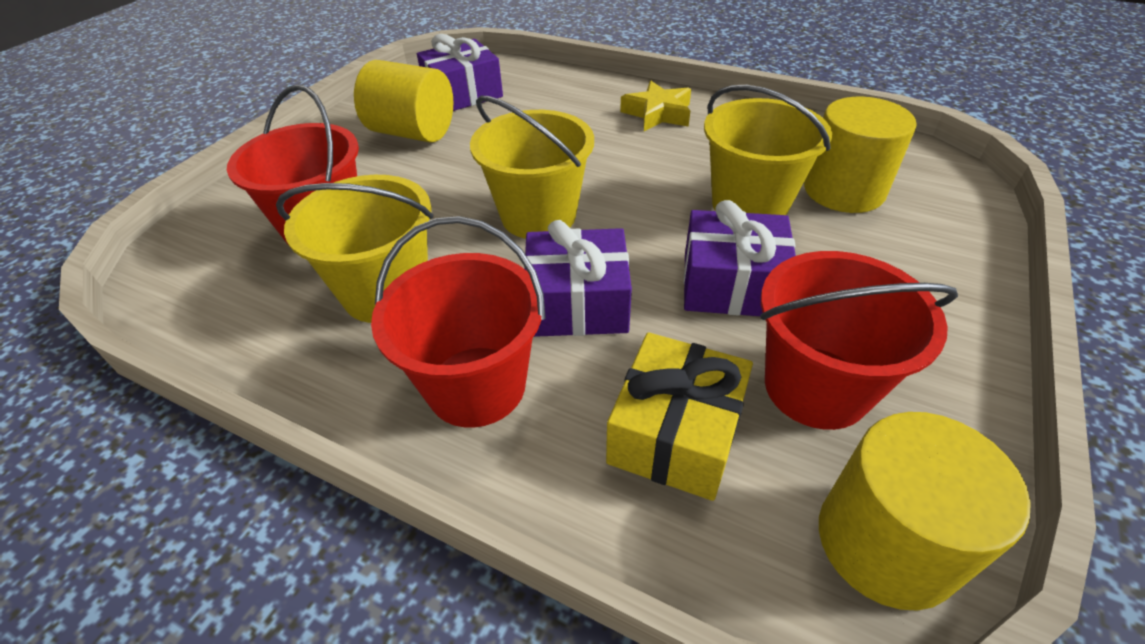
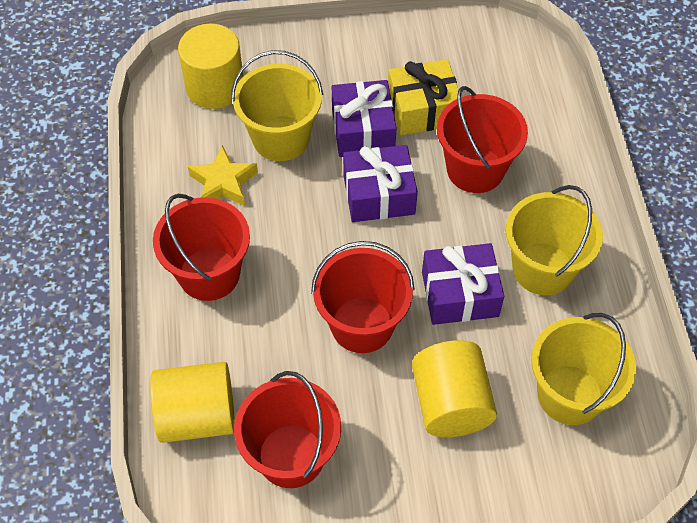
red bucket: 3 -> 4

